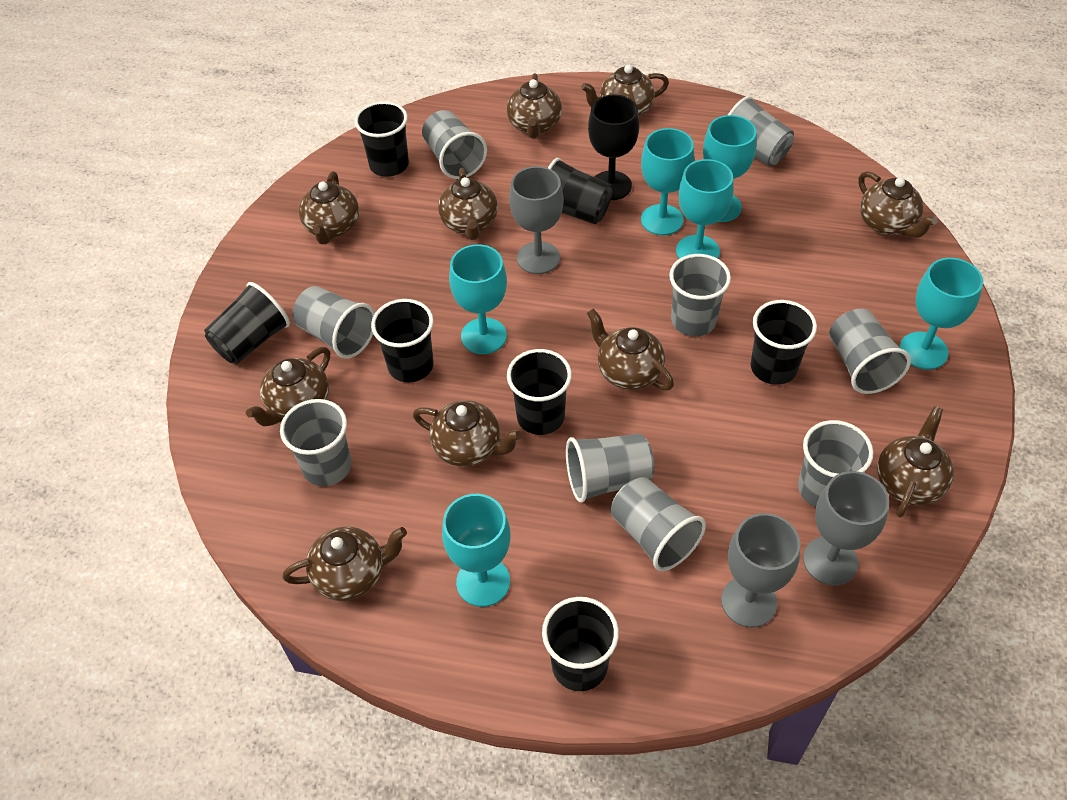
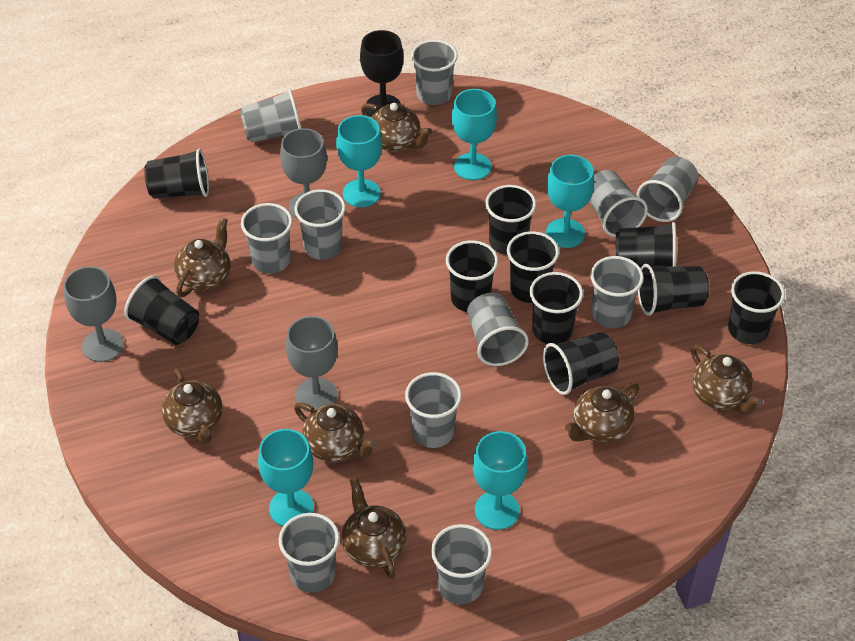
black cup: 7 -> 10
brown teapot: 10 -> 7
grey cup: 9 -> 11
turquoise goblet: 6 -> 5

